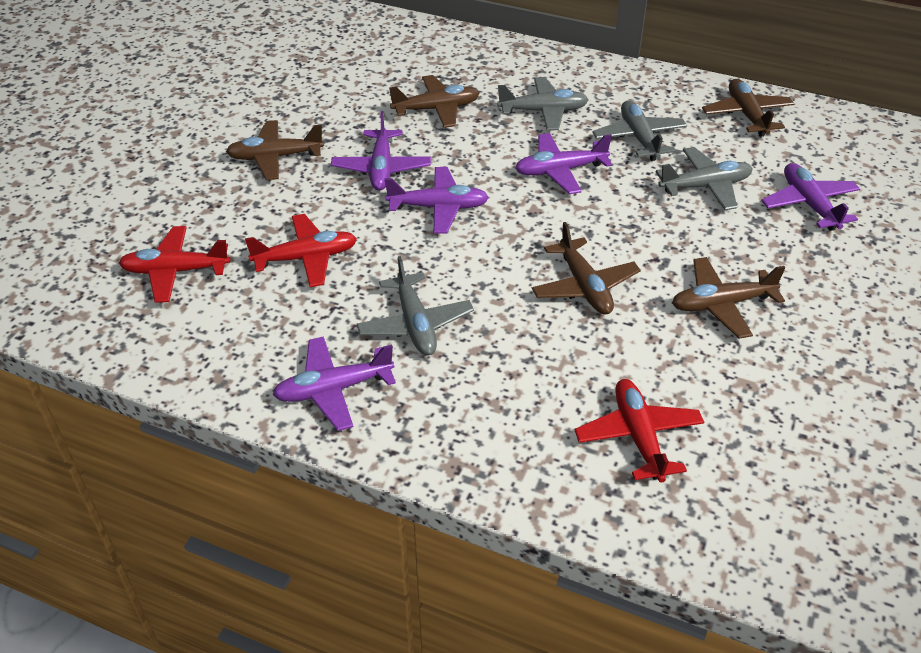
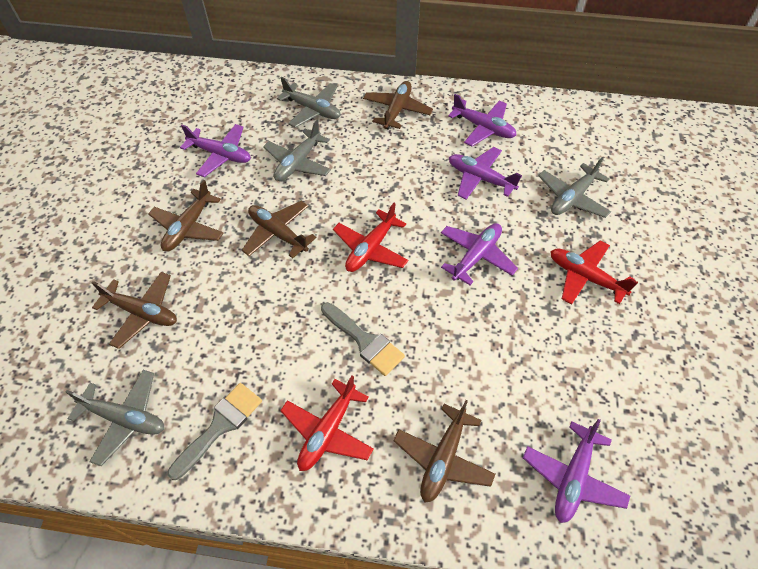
grey brush: 0 -> 2

